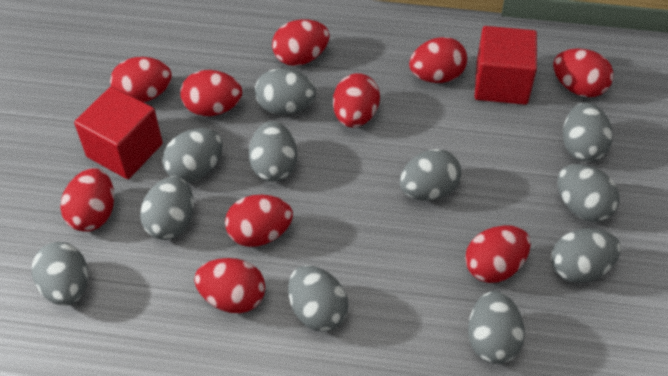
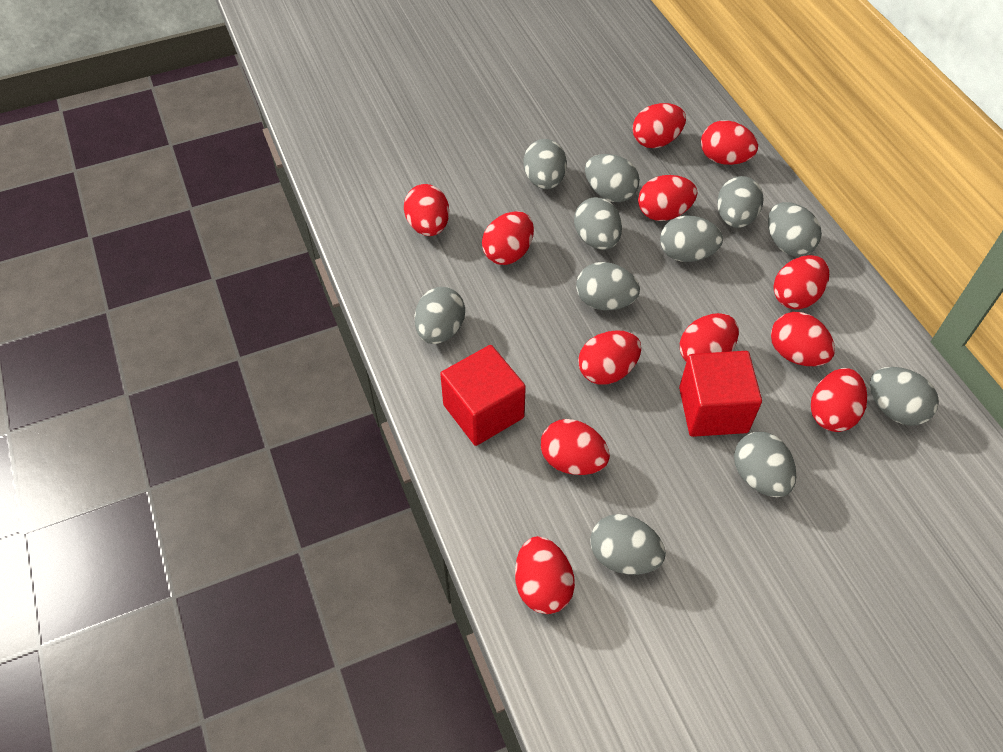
red egg: 10 -> 12

